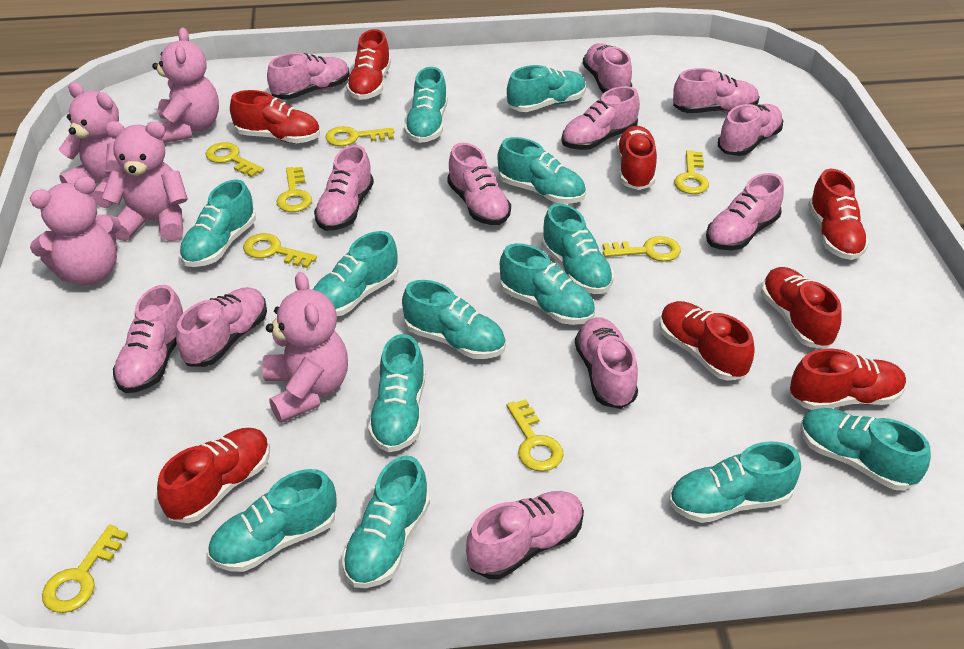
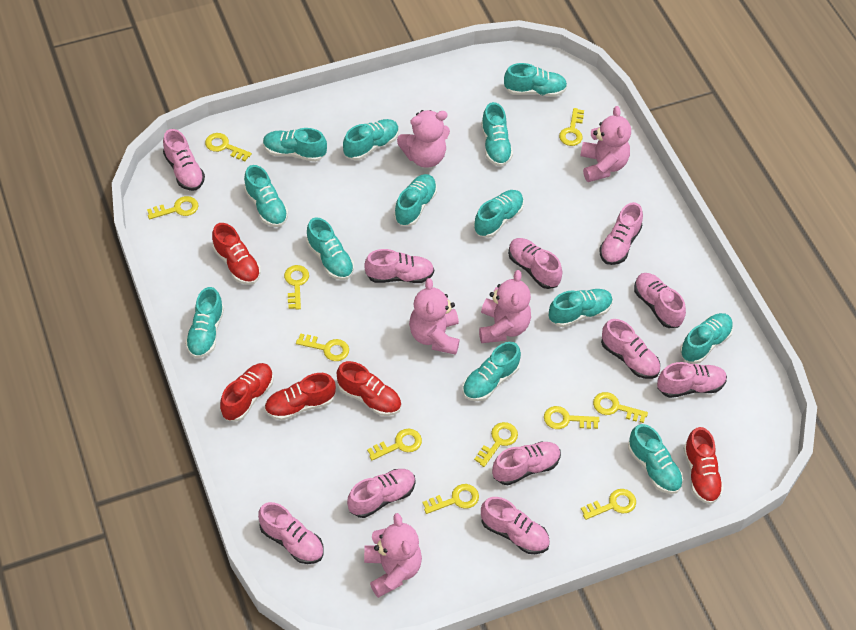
pink shoe: 12 -> 11
red shoe: 8 -> 5
yellow key: 8 -> 11

